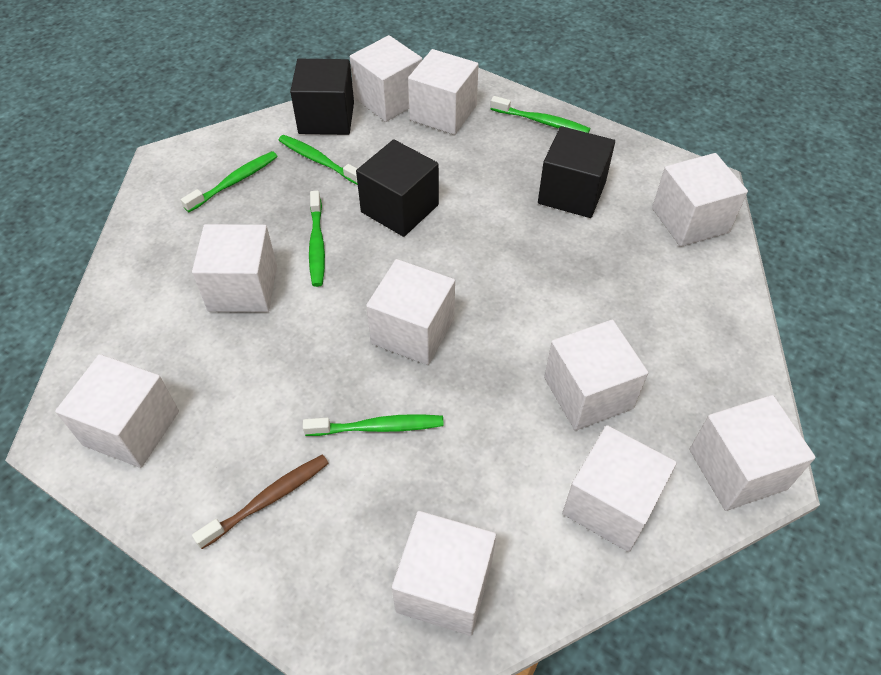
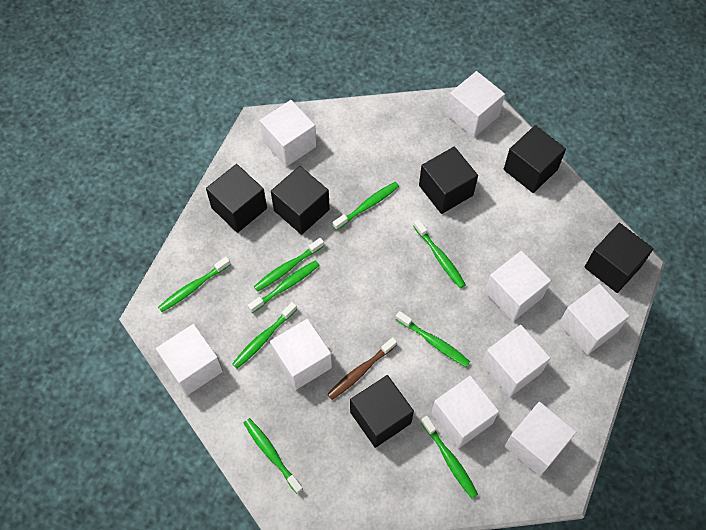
black cube: 3 -> 6
green toothbrush: 5 -> 9
white cube: 10 -> 9

